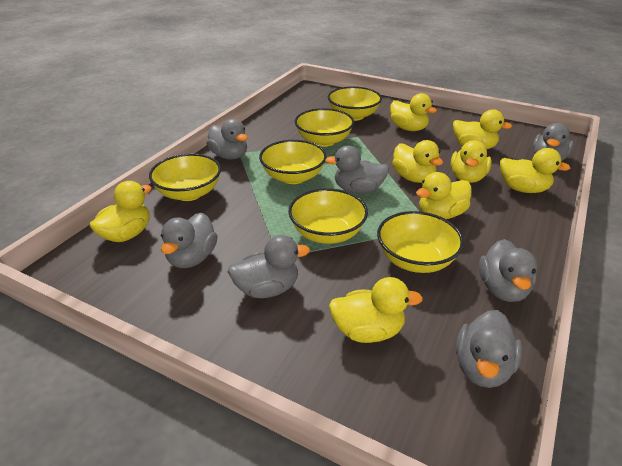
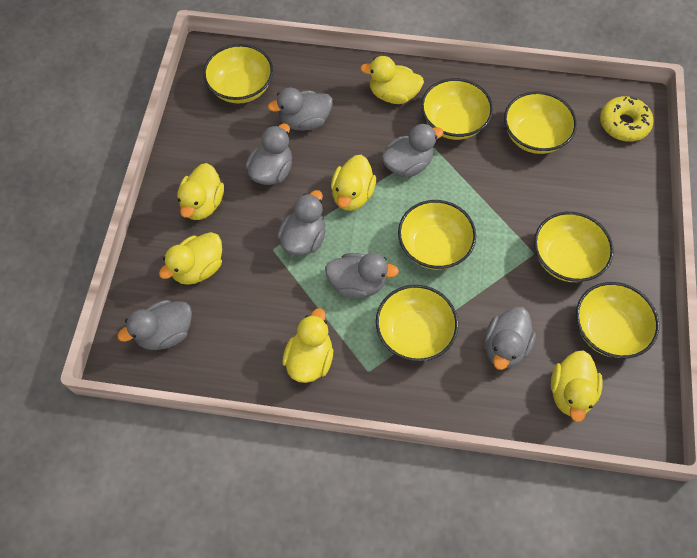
yellow bowl: 6 -> 7
yellow donut: 0 -> 1
yellow duck: 8 -> 6

